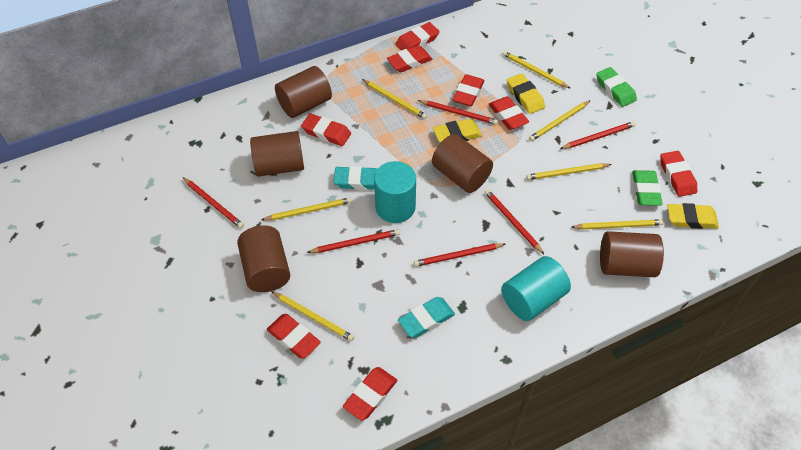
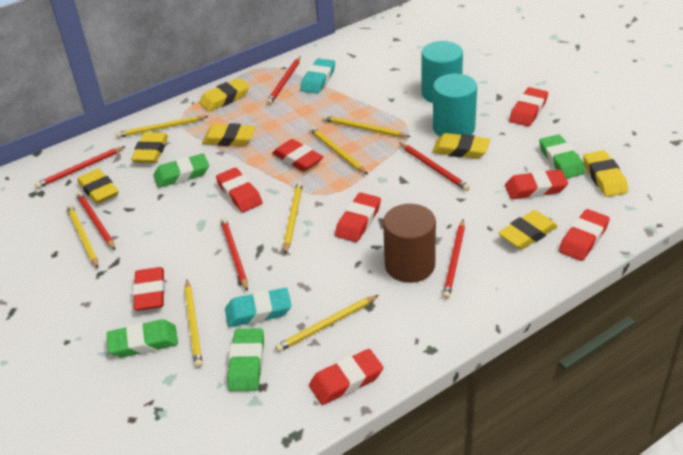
brown cylinder: 5 -> 1
green eraser: 2 -> 4
yellow eraser: 3 -> 7

